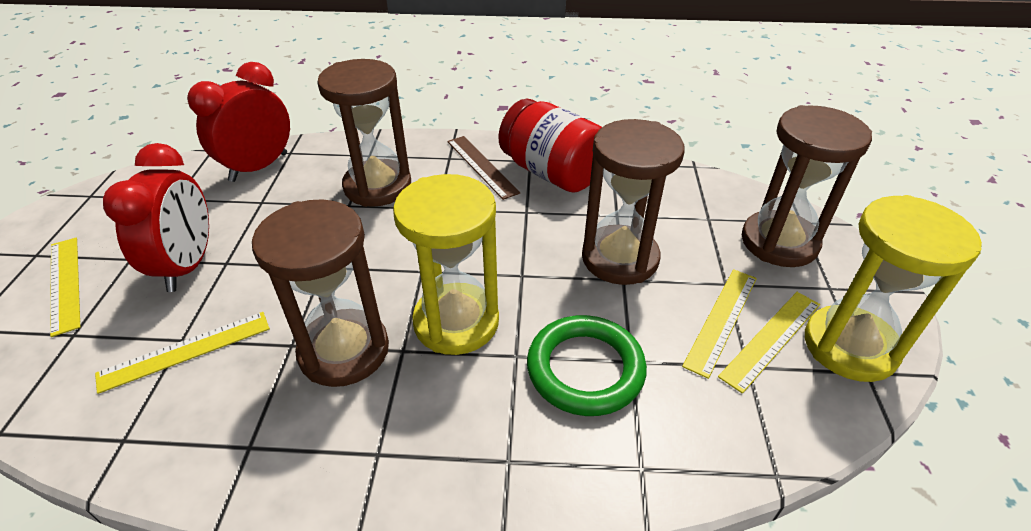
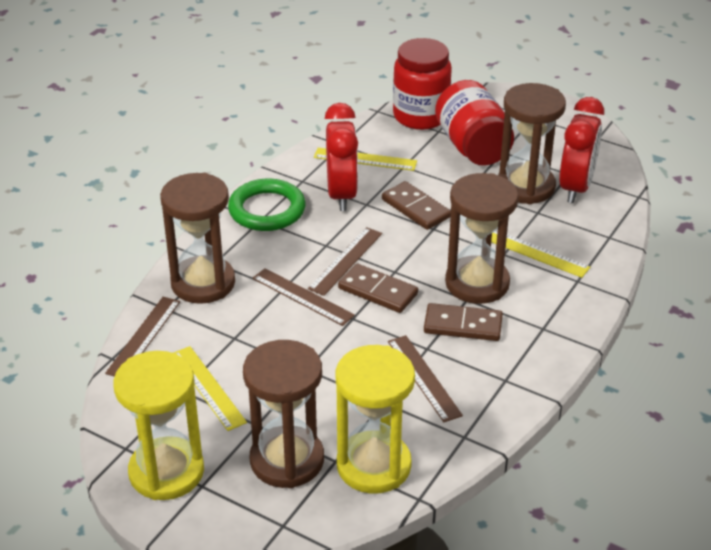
brown domino: 0 -> 3
brown ruler: 1 -> 4
red jar: 1 -> 2
yellow ruler: 4 -> 3

